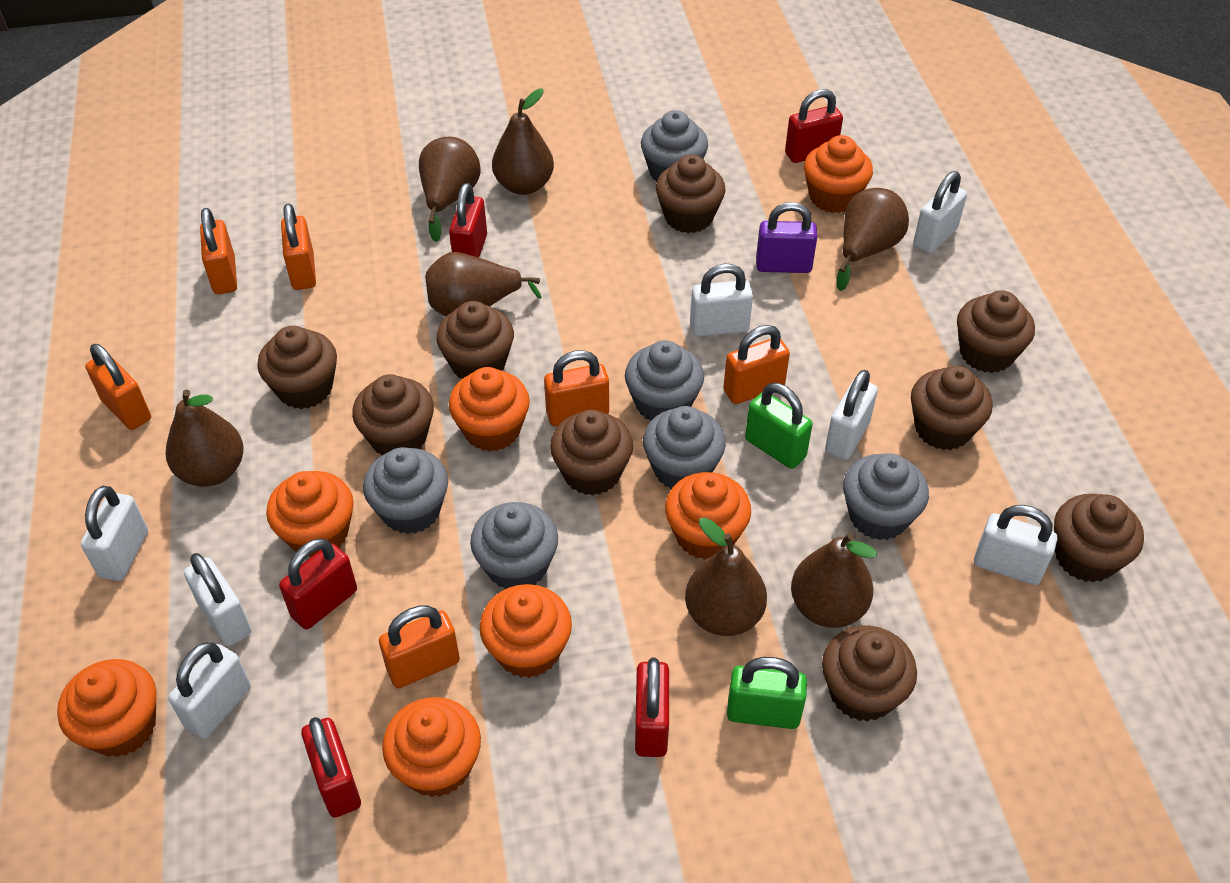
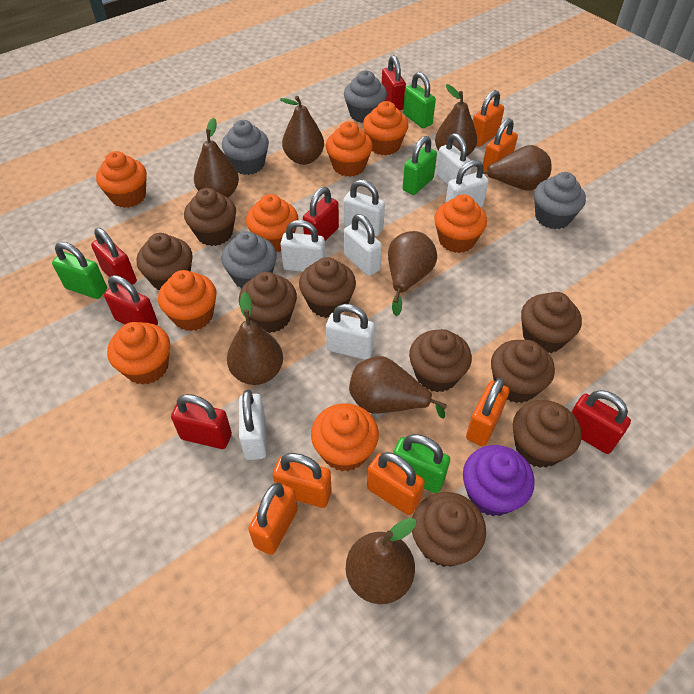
brown pear: 7 -> 8
green padlock: 2 -> 4
grey cupcake: 6 -> 4
orange cupcake: 7 -> 8
purple cupcake: 0 -> 1
purple padlock: 1 -> 0
red padlock: 5 -> 6

